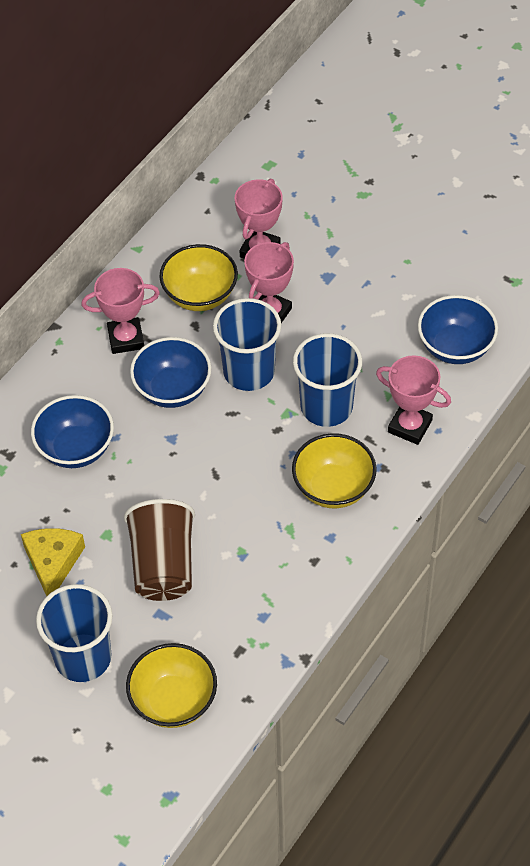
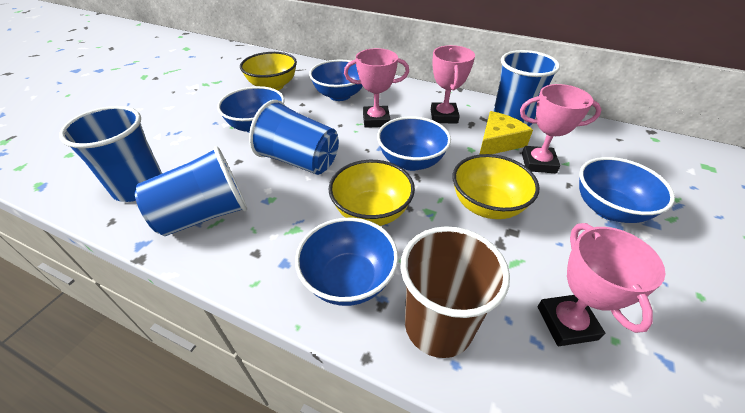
blue bowl: 3 -> 5
blue cup: 3 -> 4

